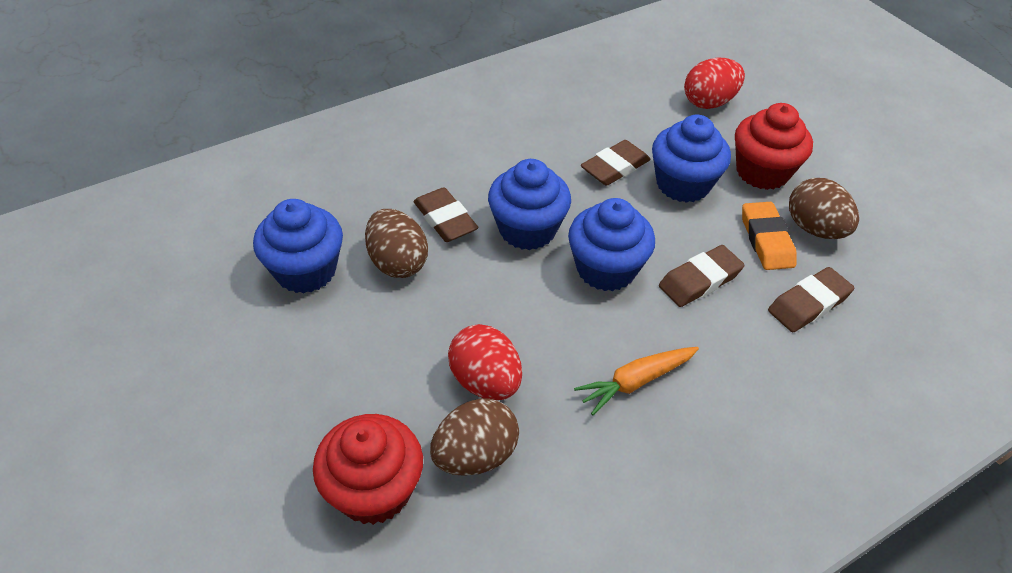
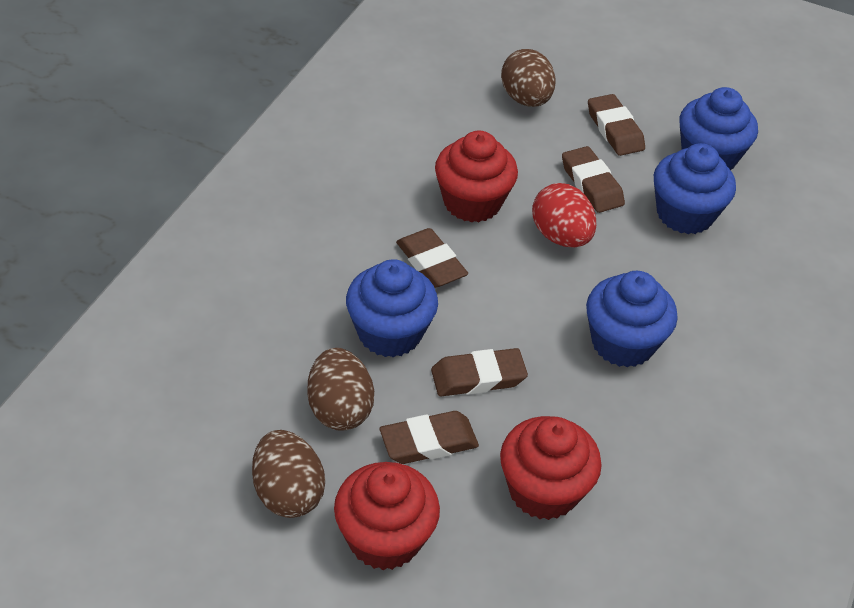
brown eraser: 4 -> 5
orange carrot: 1 -> 0
orange eraser: 1 -> 0
red cupcake: 2 -> 3
red egg: 2 -> 1

